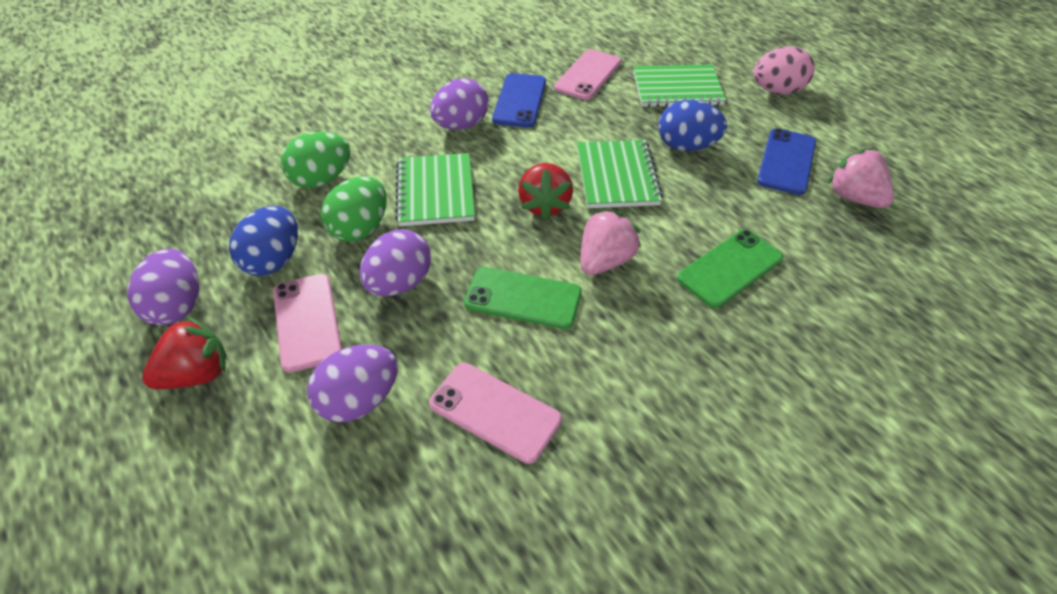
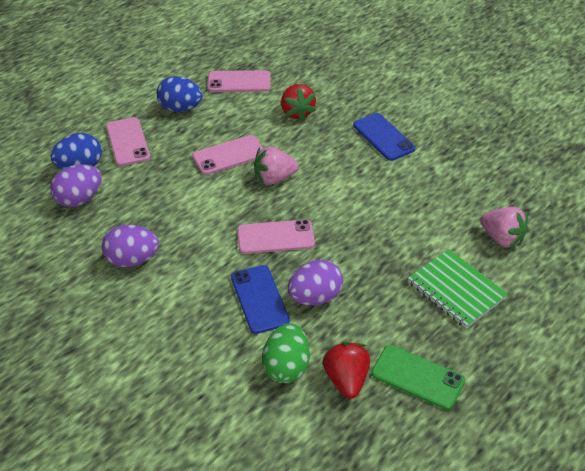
green egg: 2 -> 1
green notebook: 3 -> 1
green phone: 2 -> 1
pink egg: 1 -> 0
pink phone: 3 -> 4
purple egg: 4 -> 3

